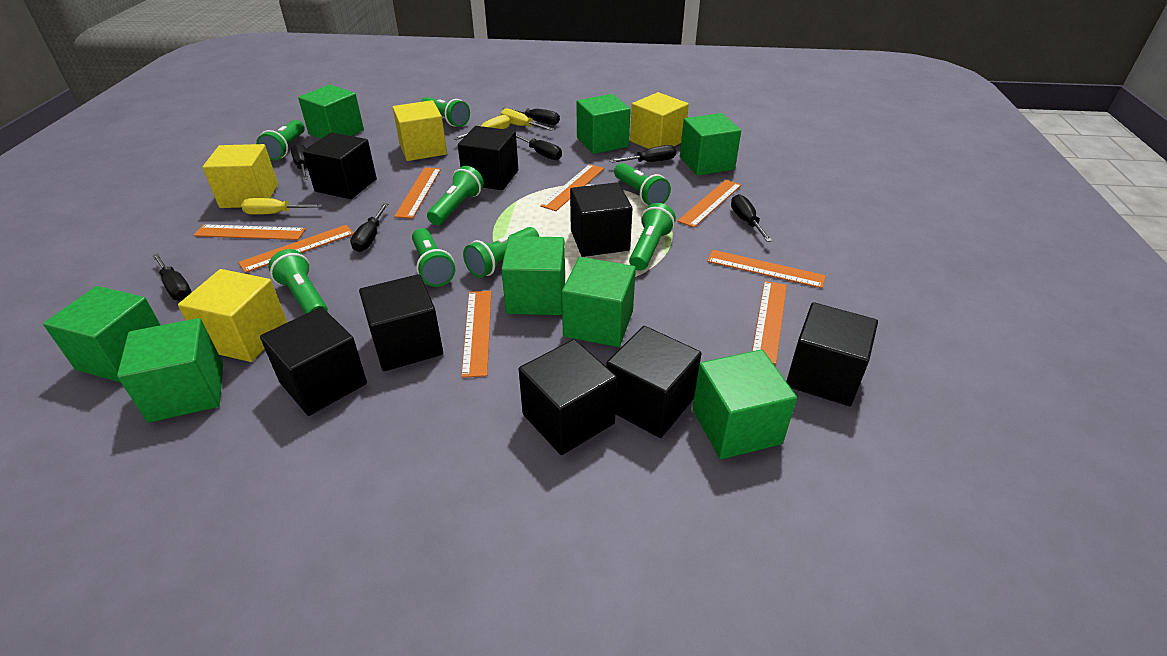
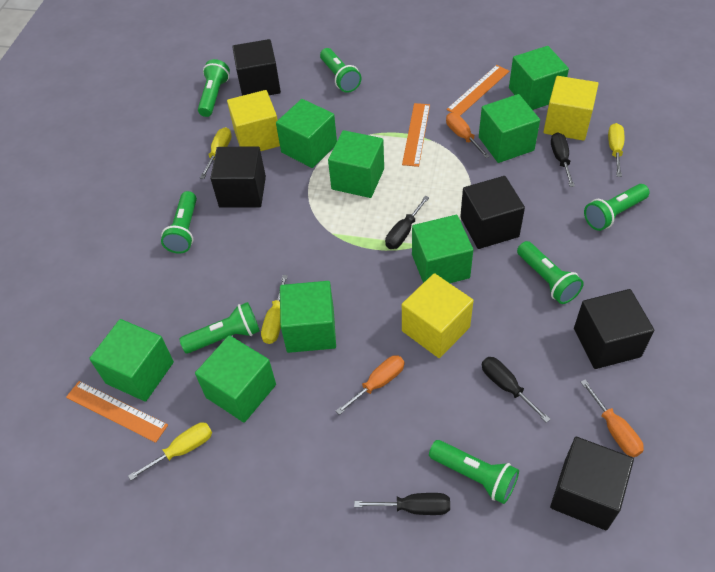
black cube: 8 -> 5
black screwdriver: 7 -> 4
green flashlight: 8 -> 7
orange ruler: 8 -> 3
orange screwdriver: 0 -> 3
yellow cube: 4 -> 3
yellow screwdriver: 3 -> 4

